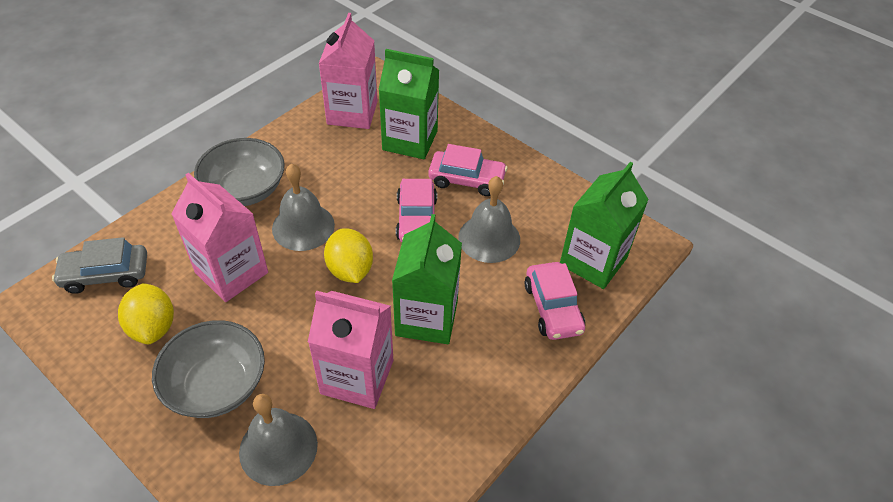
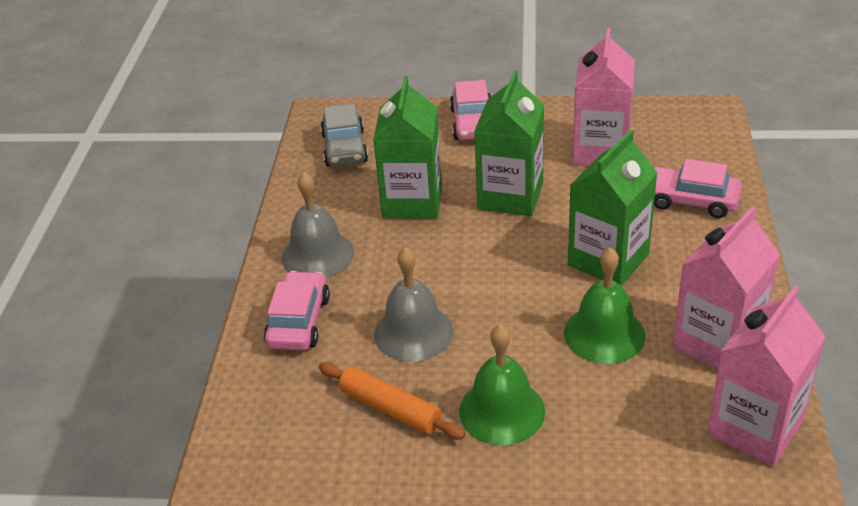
green bell: 0 -> 2
grey bell: 3 -> 2
grey bowl: 2 -> 0
orange rolling pin: 0 -> 1
yellow lemon: 2 -> 0

